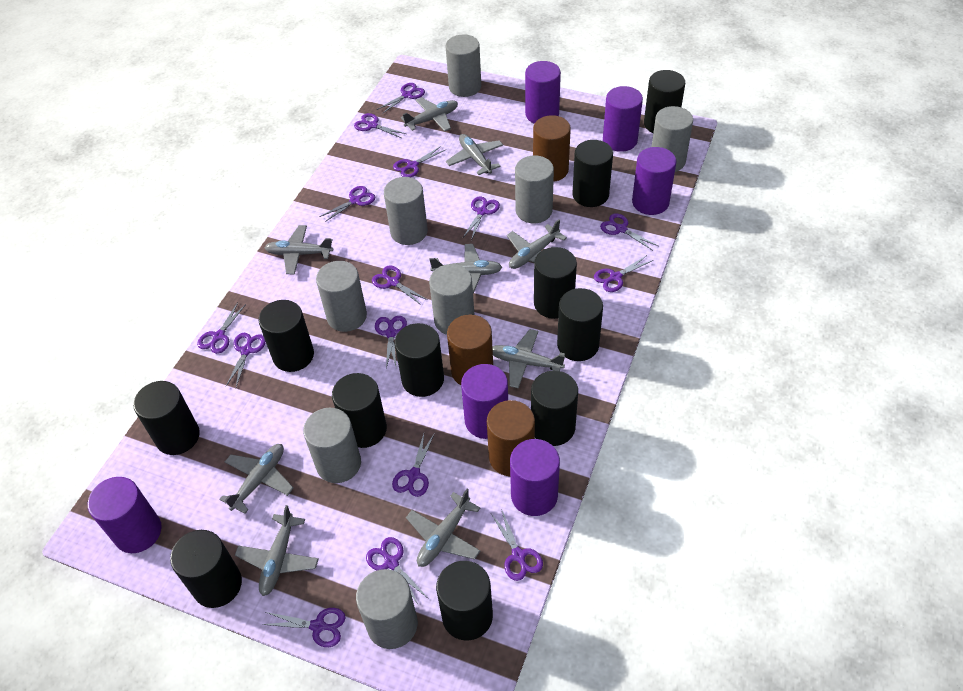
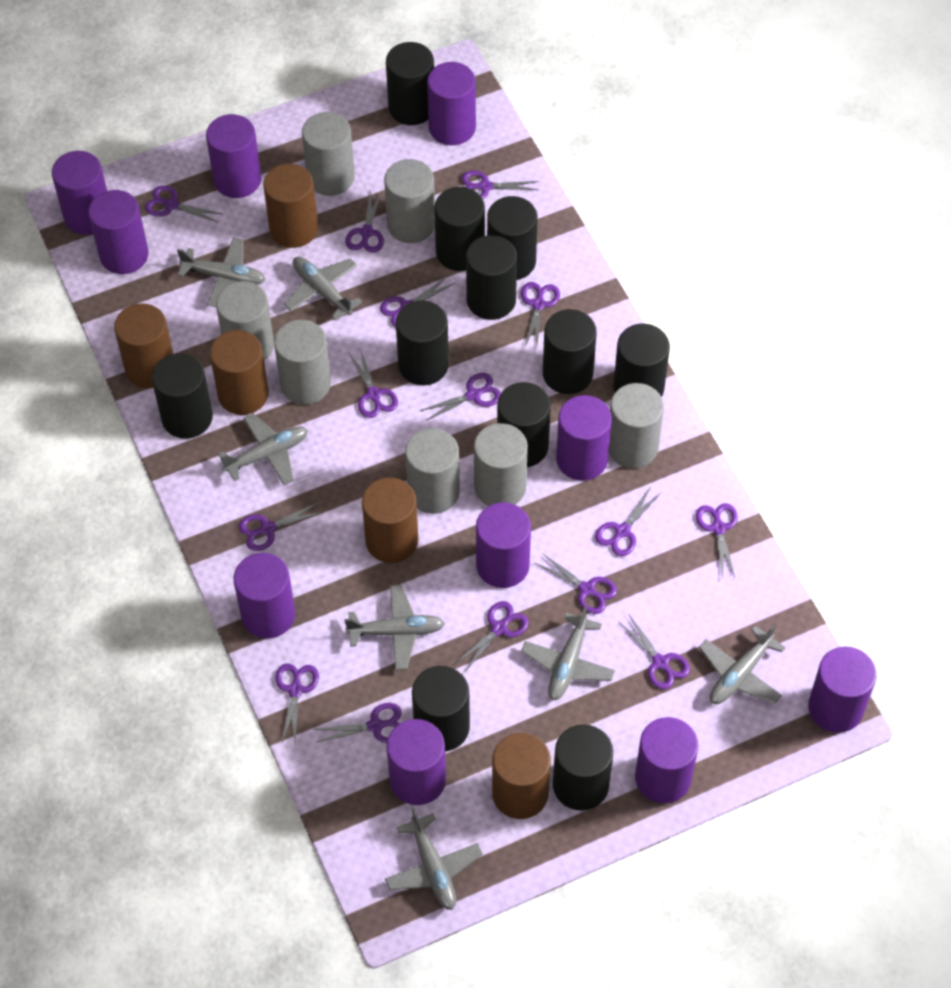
brown cylinder: 3 -> 5
grey cylinder: 8 -> 7
grey plane: 9 -> 7
purple cylinder: 6 -> 10

